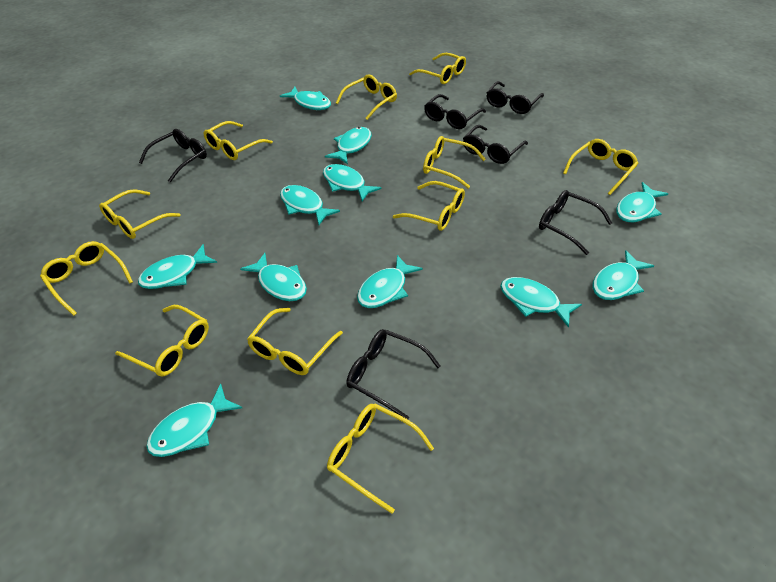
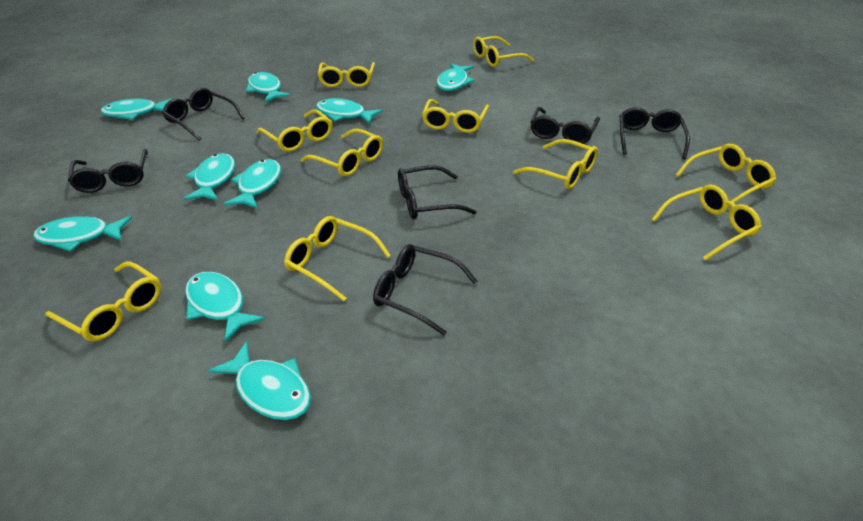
turquoise fish: 11 -> 9
yellow glasses: 11 -> 10

